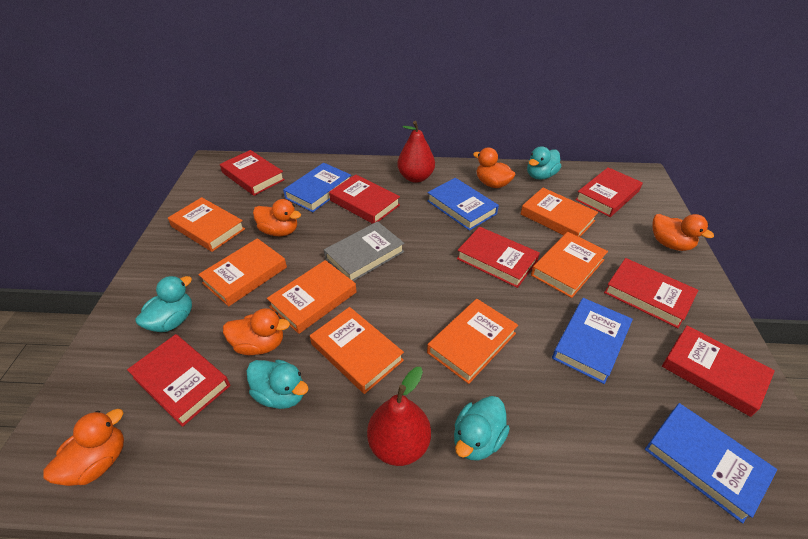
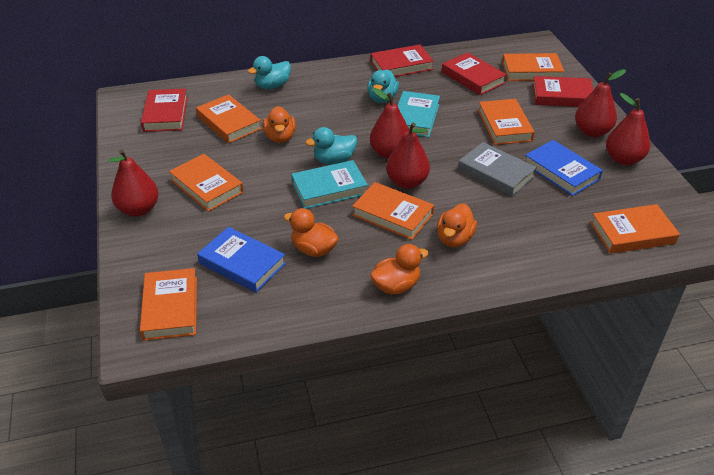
blue book: 4 -> 2
orange duck: 5 -> 4
red book: 7 -> 4
red pear: 2 -> 5
turquoise book: 0 -> 2
turquoise duck: 4 -> 3

